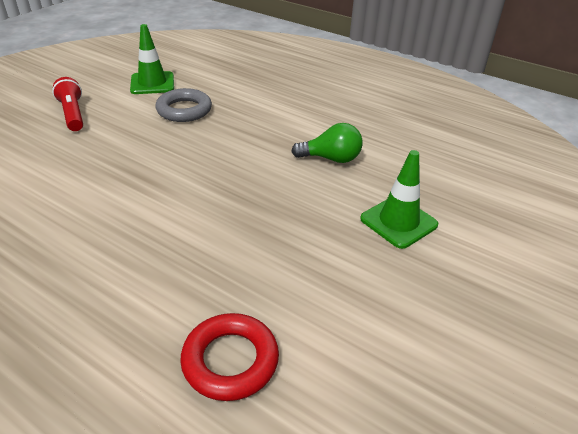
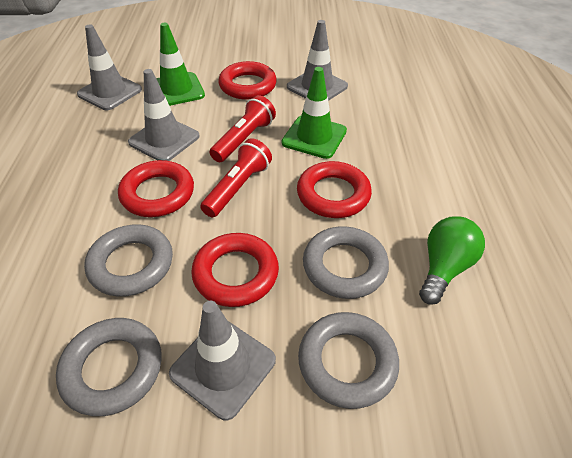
grey ring: 1 -> 4
grey traffic cone: 0 -> 4
red flashlight: 1 -> 2
red ring: 1 -> 4

